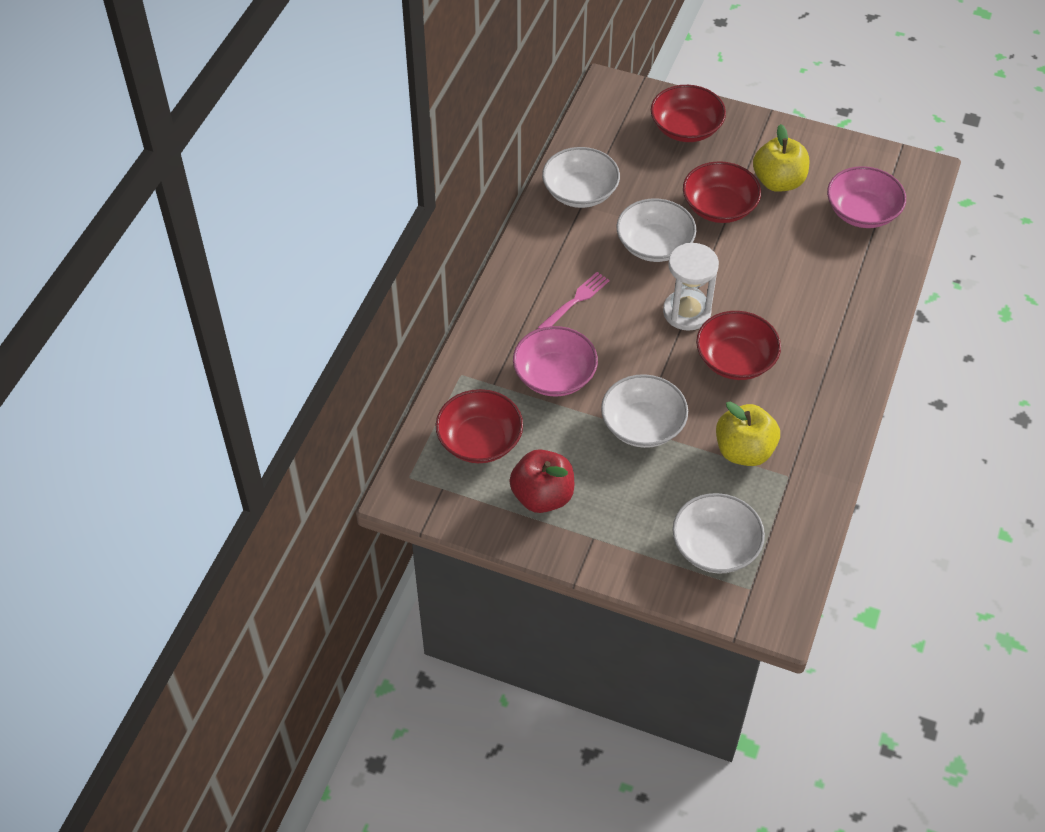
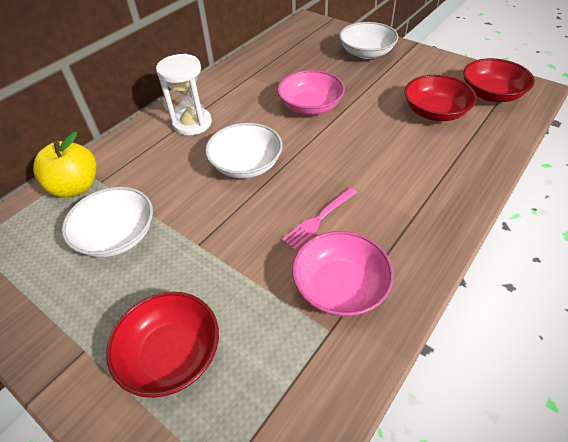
red apple: 1 -> 0
red bowl: 4 -> 3
white bowl: 4 -> 3
yellow apple: 2 -> 1

